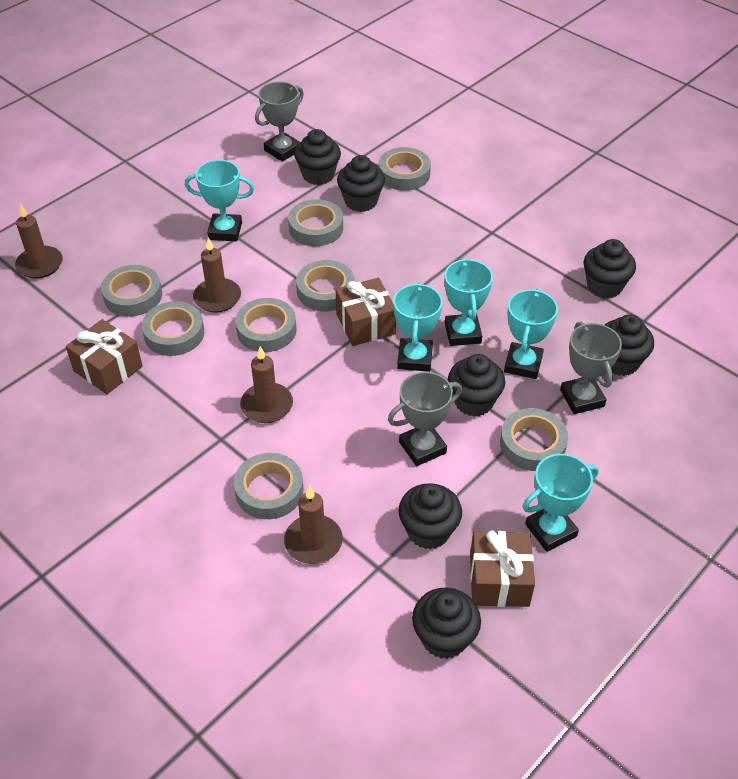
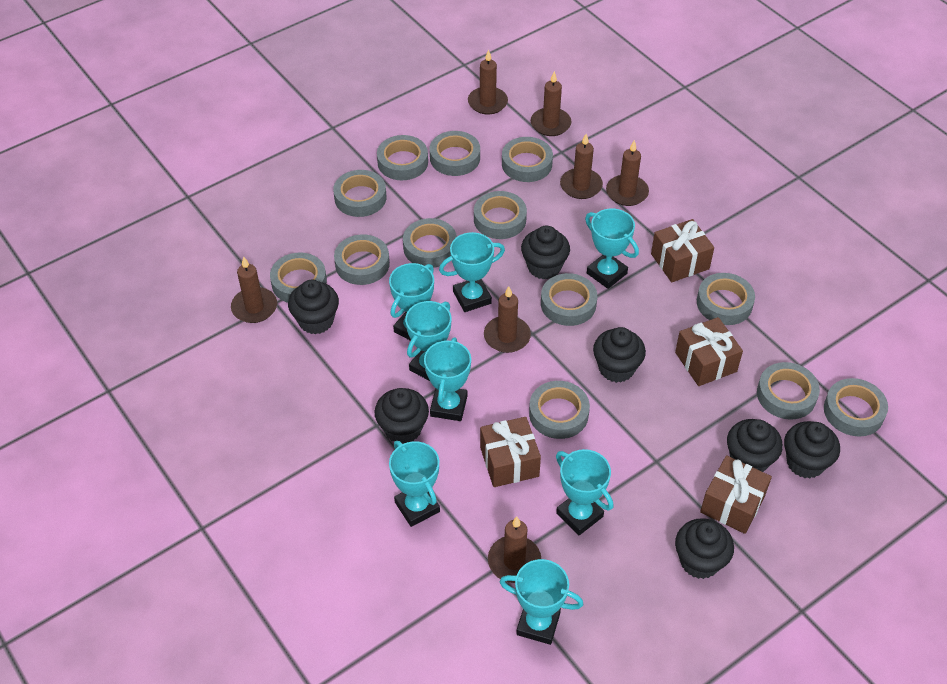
brown candle: 4 -> 7
brown gift: 3 -> 4
grey tape: 8 -> 13
grey trophy: 3 -> 0
turquoise trophy: 5 -> 8

